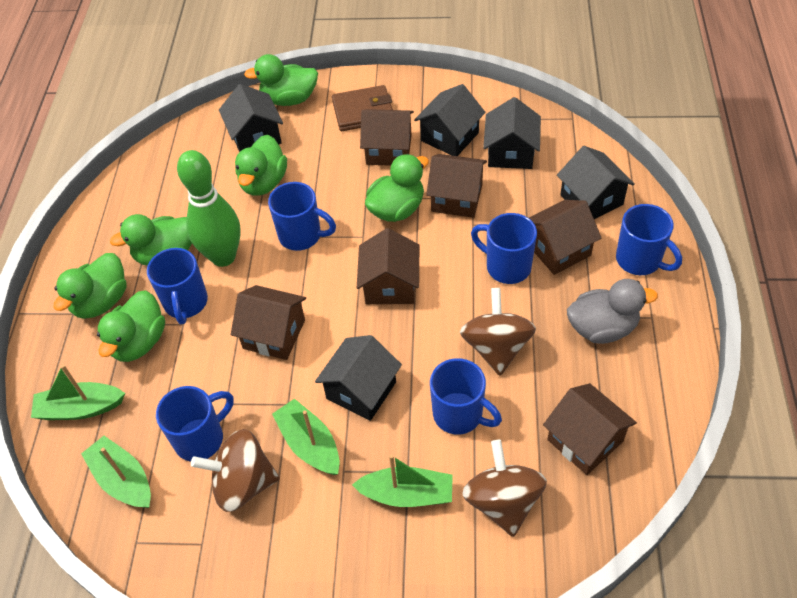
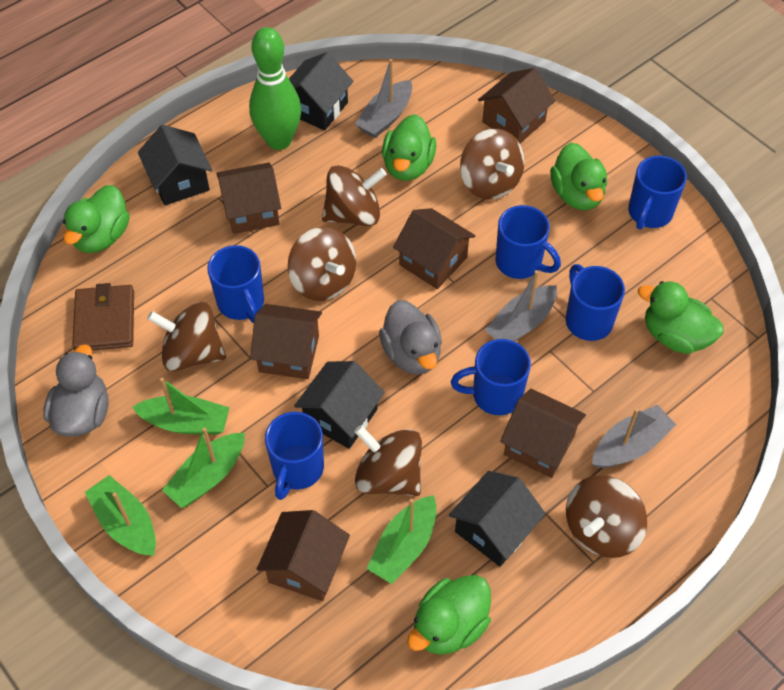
black house: 5 -> 4
brown spinning top: 3 -> 6
green duck: 6 -> 5
grey boat: 0 -> 3
grey duck: 1 -> 2

